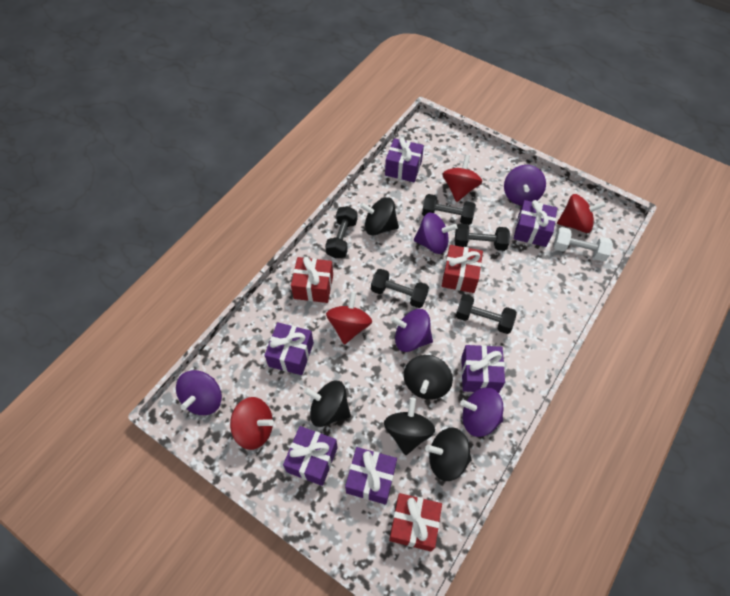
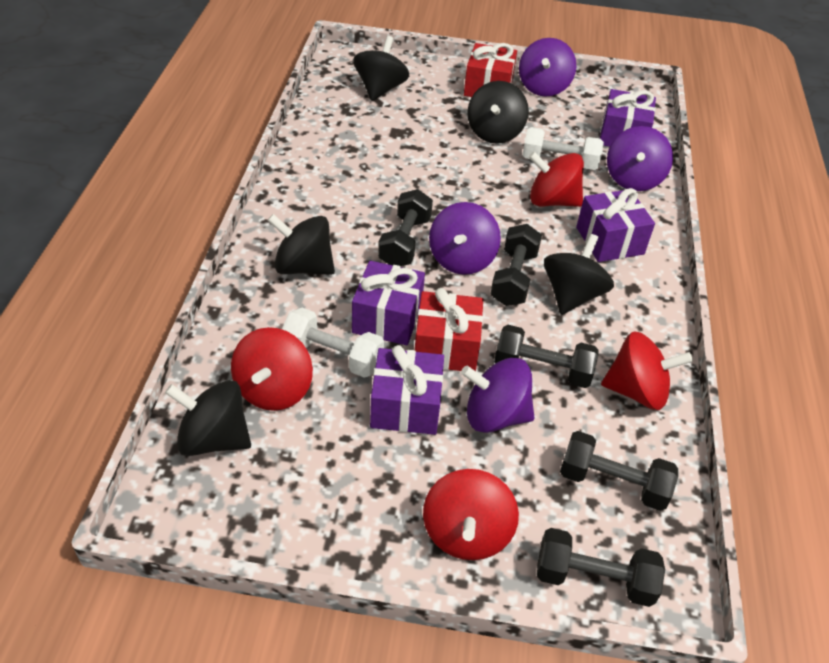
purple gift: 6 -> 4
purple spinning top: 5 -> 4
red gift: 3 -> 2
white dumbbell: 1 -> 2

